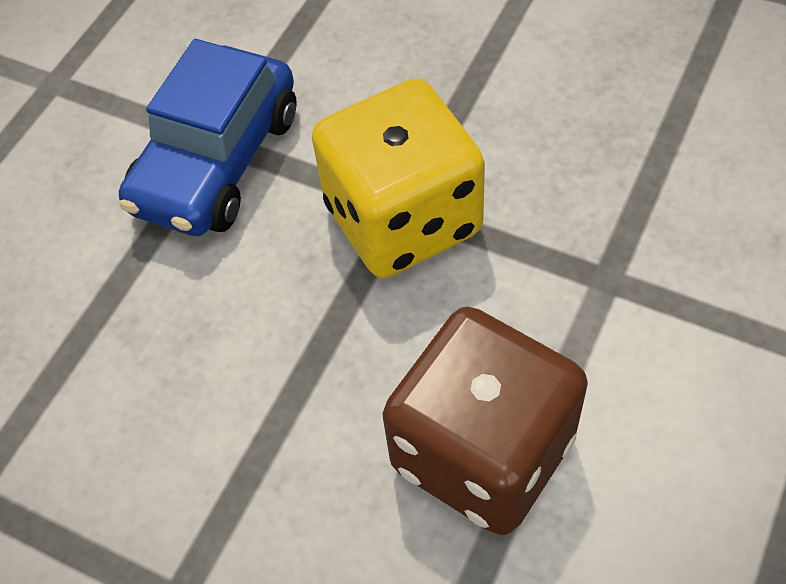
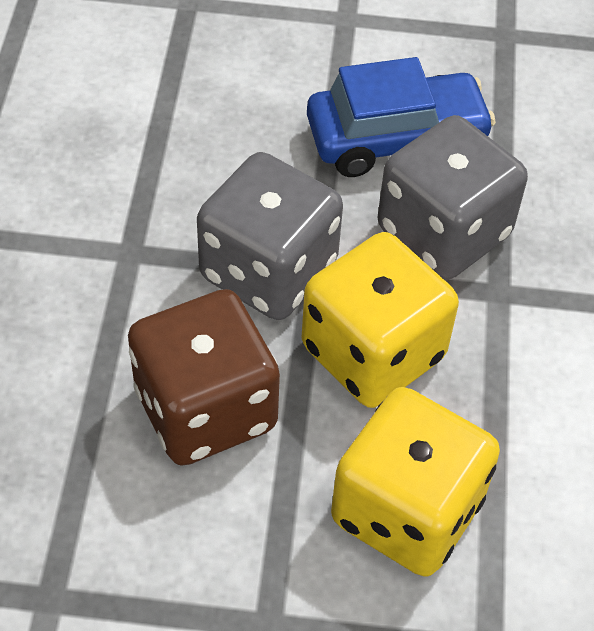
grey dice: 0 -> 2
yellow dice: 1 -> 2

